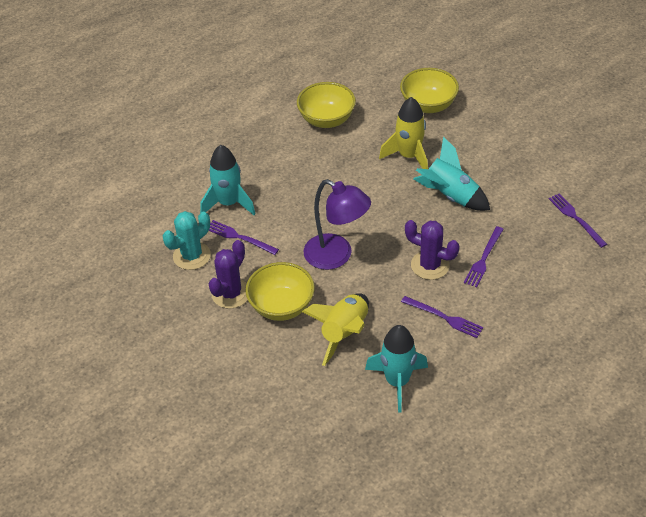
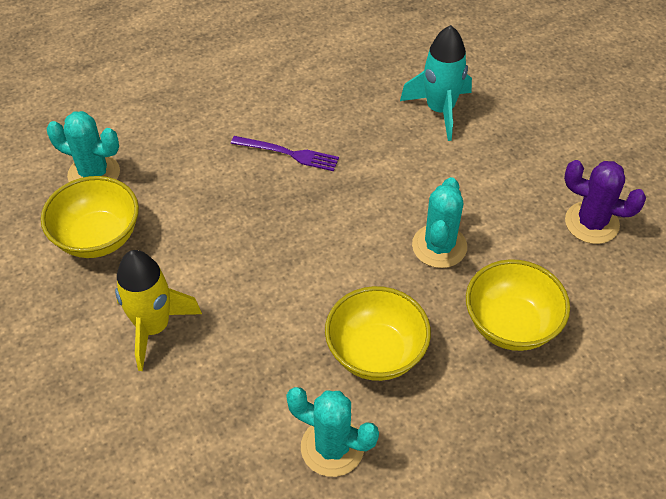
purple cactus: 2 -> 1
purple fork: 4 -> 1
purple lamp: 1 -> 0
turquoise cactus: 1 -> 3
turquoise rocket: 3 -> 1
yellow rocket: 2 -> 1

